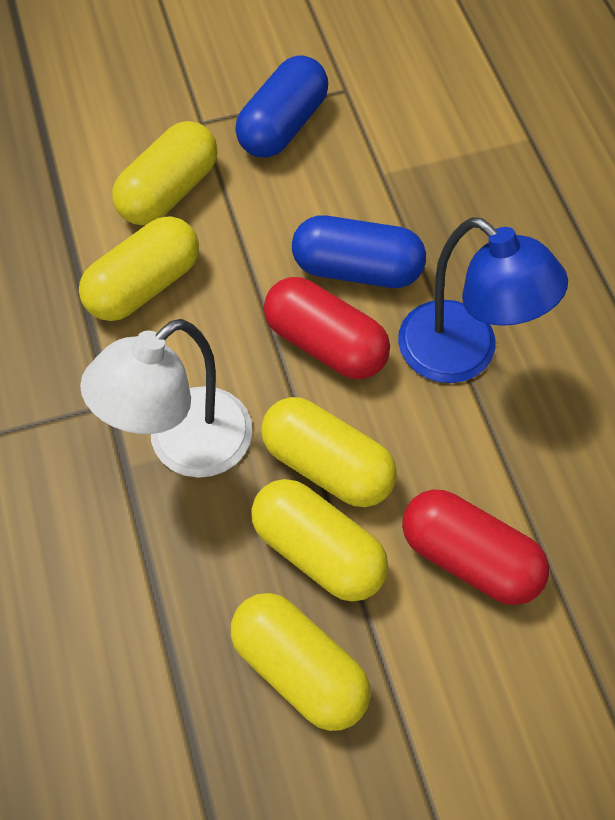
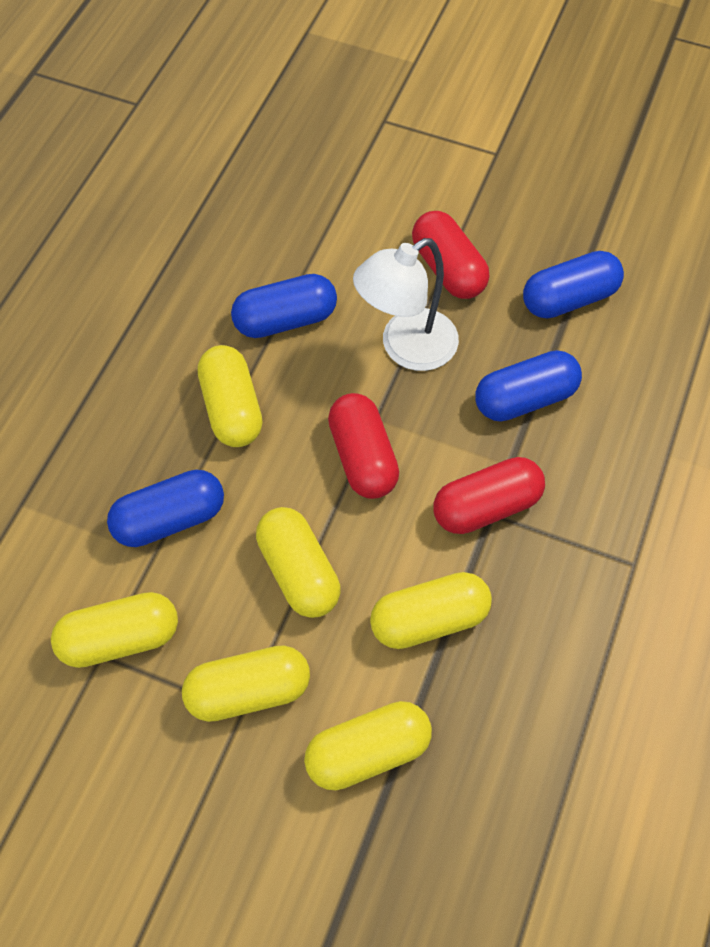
blue capsule: 2 -> 4
blue lamp: 1 -> 0
red capsule: 2 -> 3
yellow capsule: 5 -> 6

